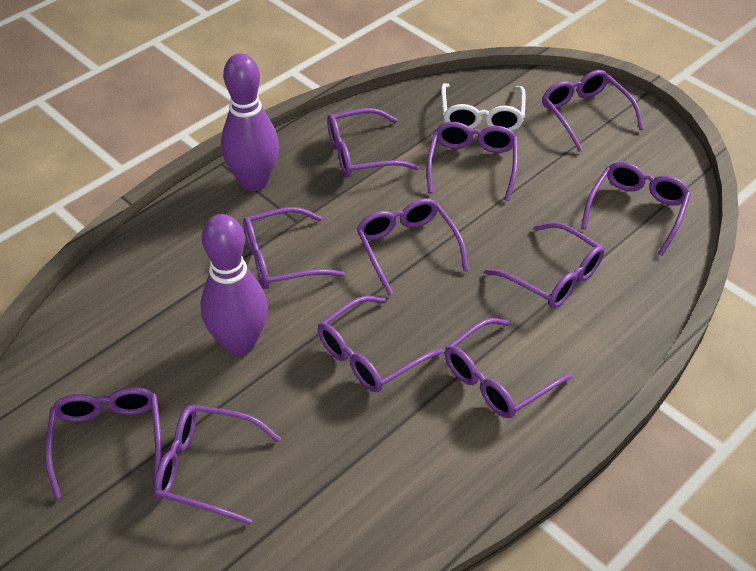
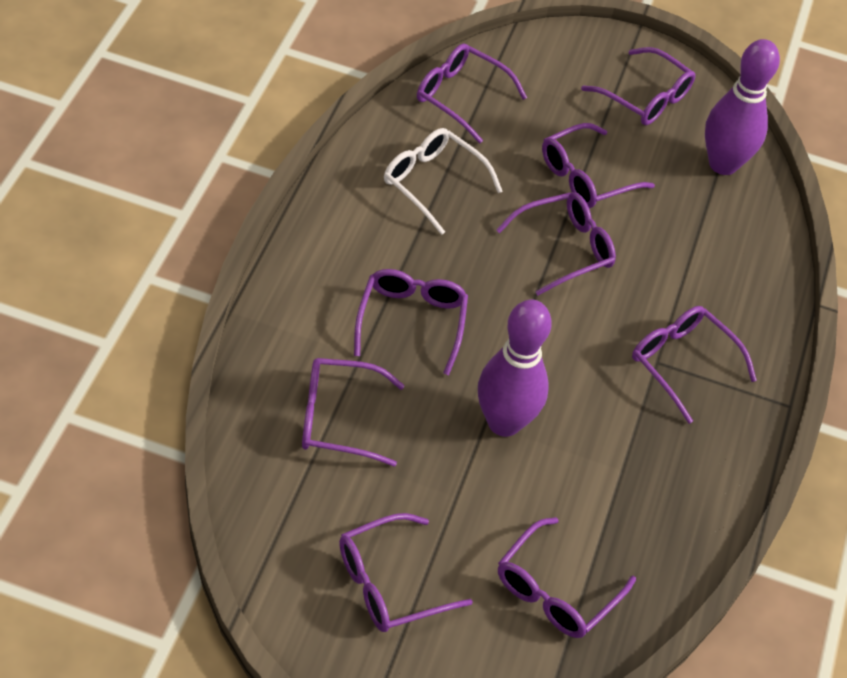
purple glasses: 11 -> 9

